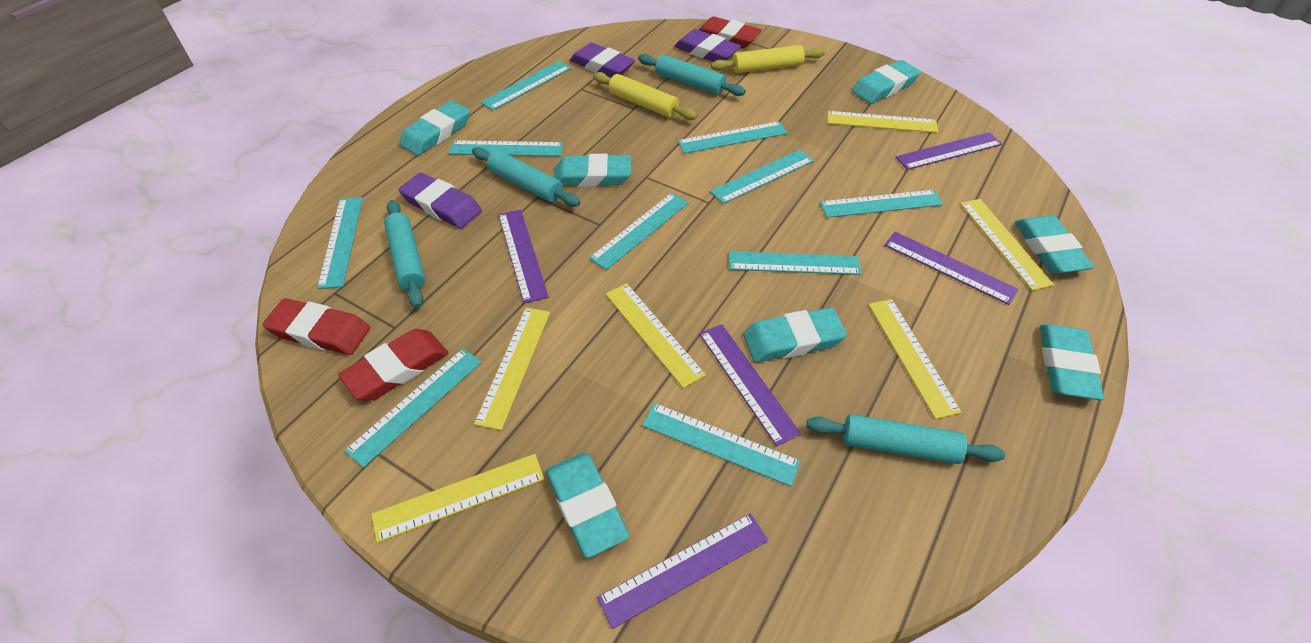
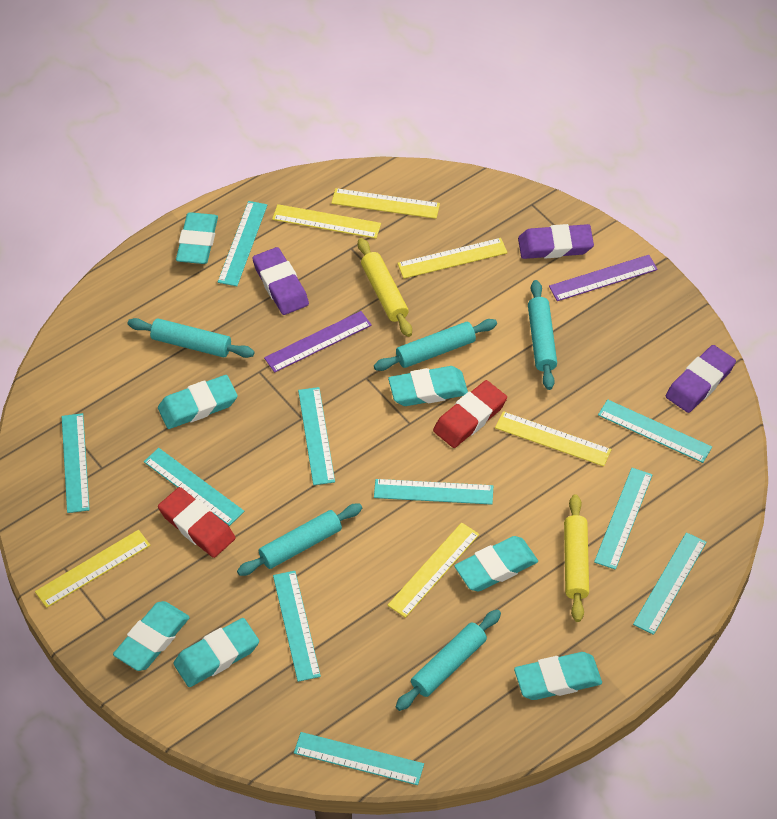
purple ruler: 5 -> 2
red eraser: 3 -> 2
turquoise rolling pin: 4 -> 5

